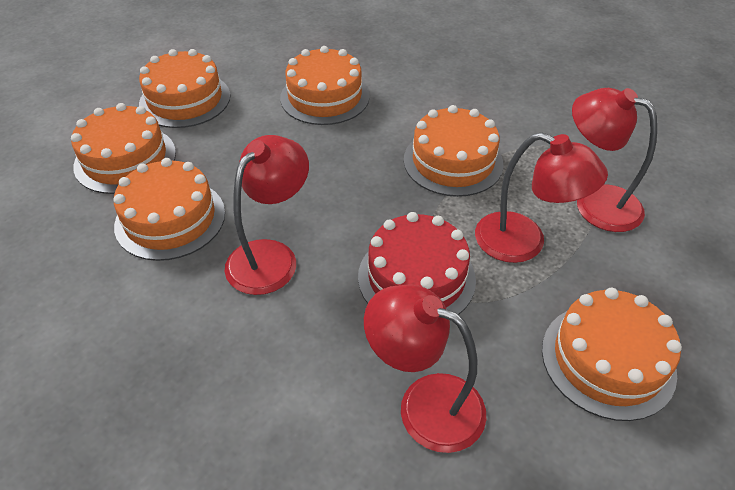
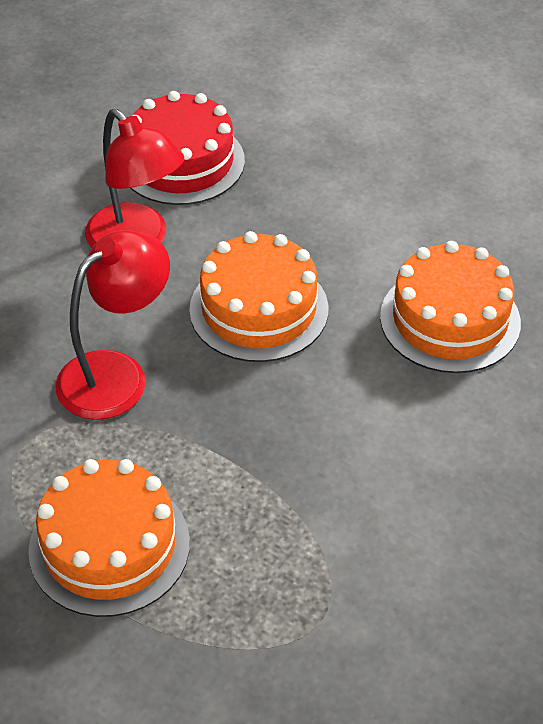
orange cake: 6 -> 3
red lamp: 4 -> 2

